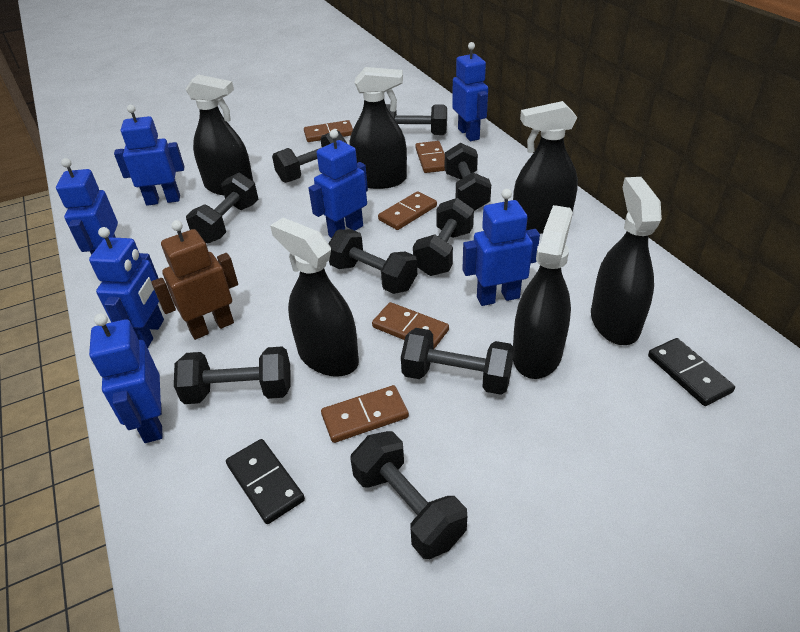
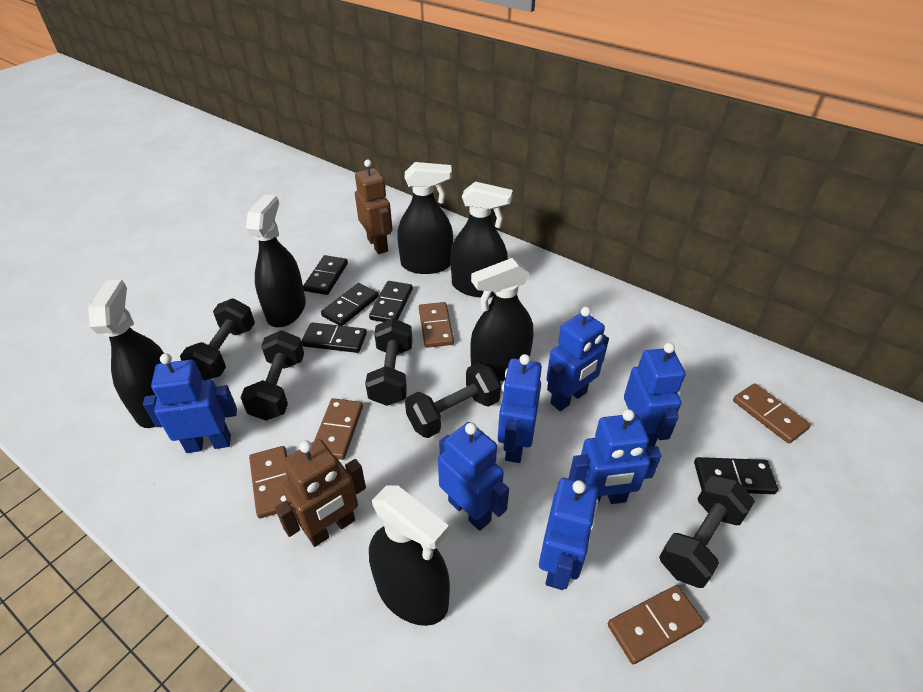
black domino: 2 -> 5
black dumbbell: 9 -> 5
brown robot: 1 -> 2

